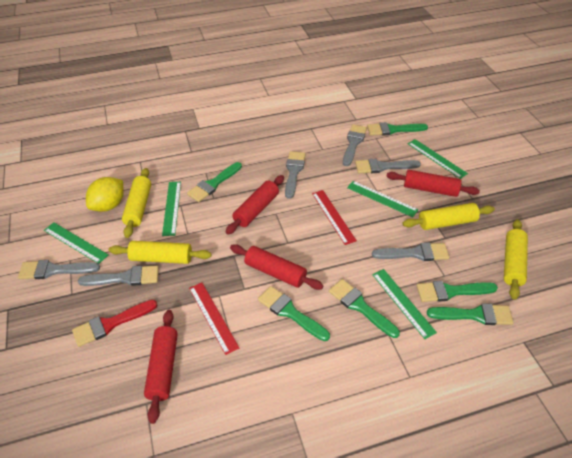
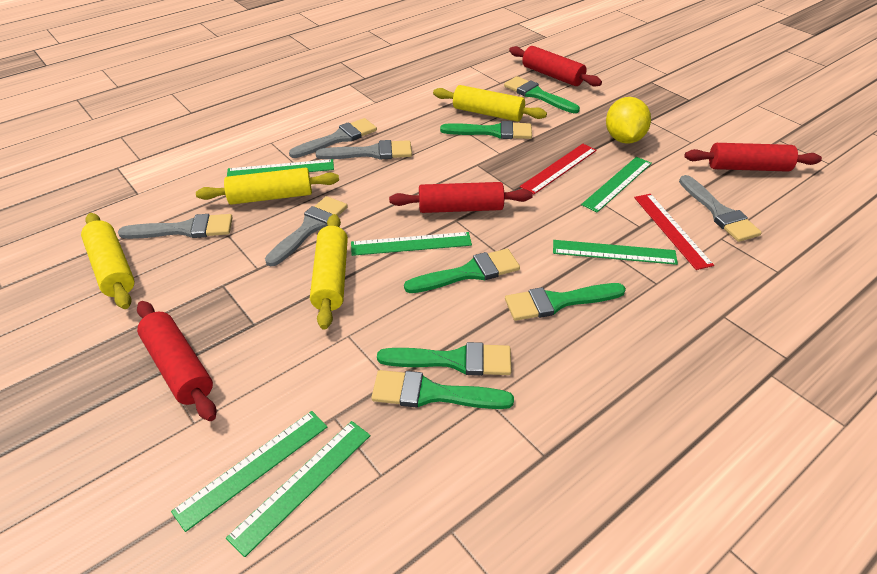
green ruler: 5 -> 6
grey brush: 6 -> 5
red brush: 1 -> 0

